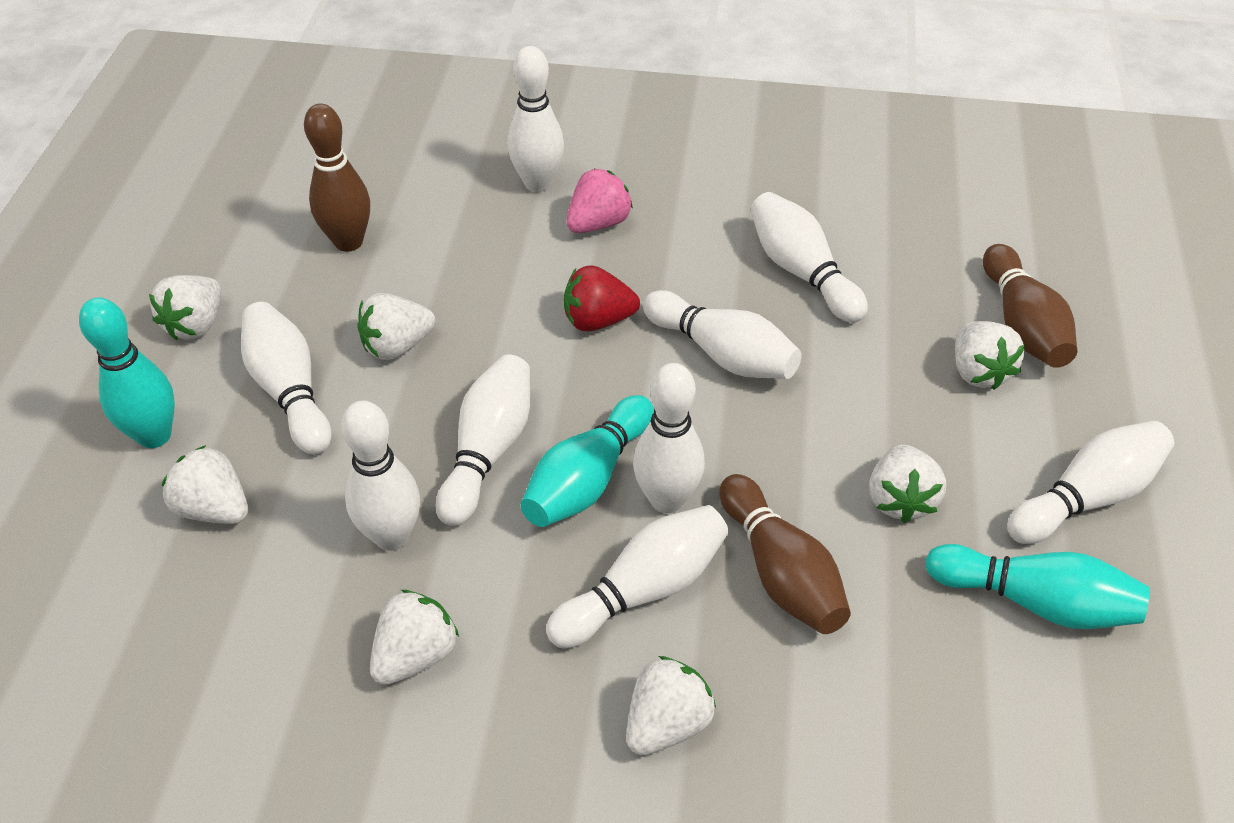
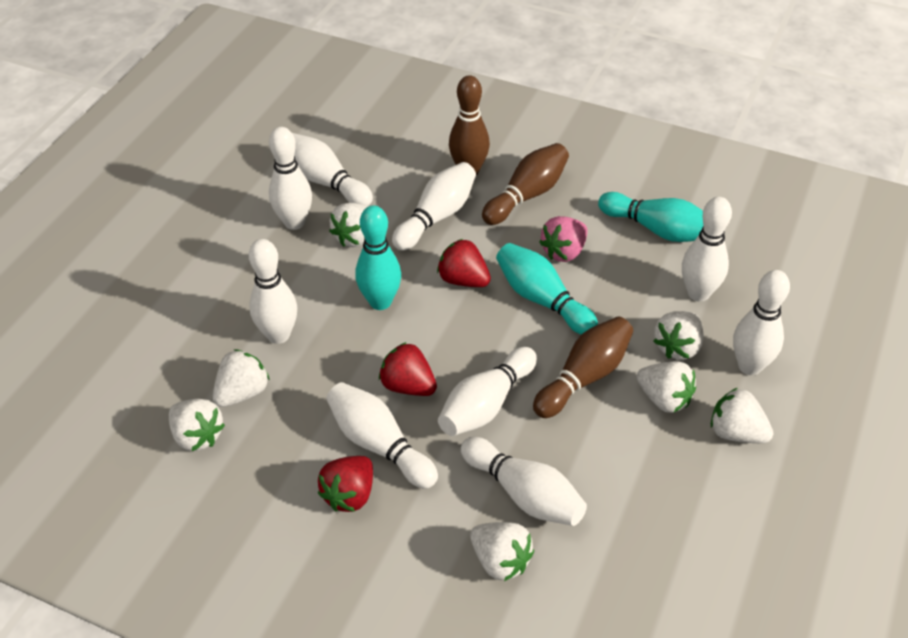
red strawberry: 1 -> 3

